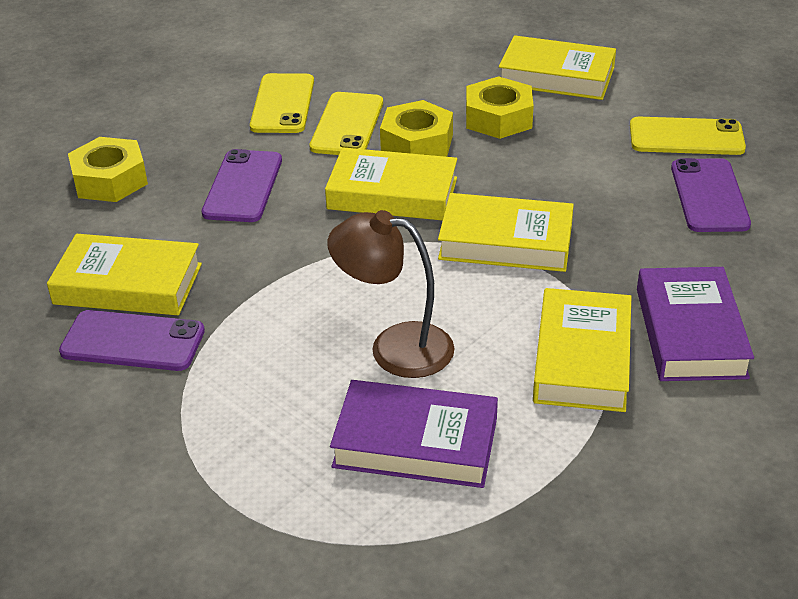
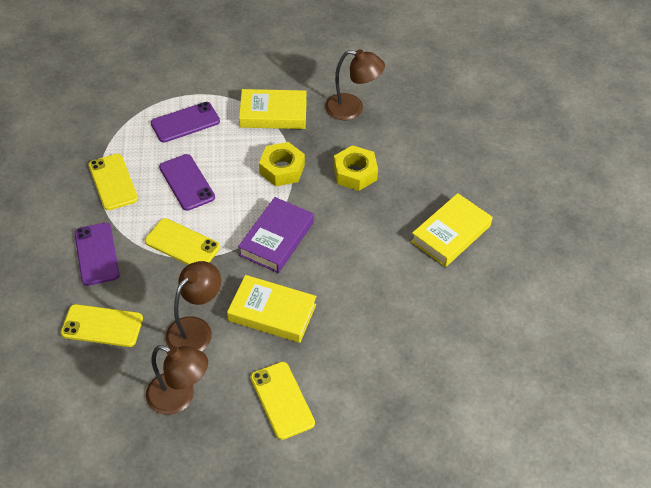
brown lamp: 1 -> 3
purple book: 2 -> 1
yellow book: 5 -> 3
yellow nut: 3 -> 2
yellow phone: 3 -> 4

